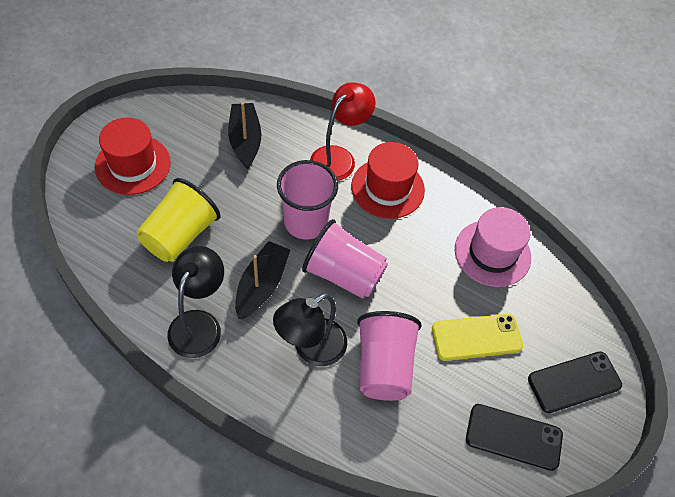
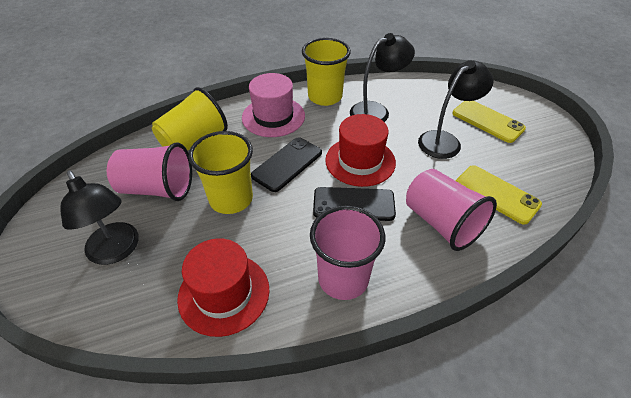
black boat: 2 -> 0
black lamp: 2 -> 3
red lamp: 1 -> 0
yellow cup: 1 -> 3
yellow phone: 1 -> 2

